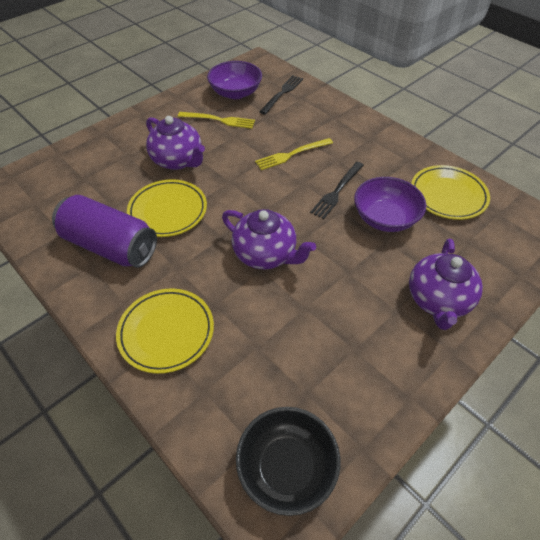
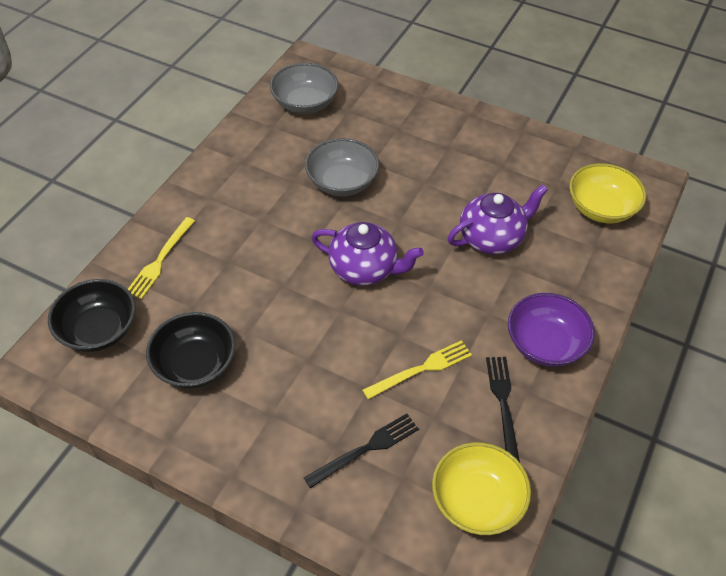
black bowl: 1 -> 2
grey bowl: 0 -> 2
purple bowl: 2 -> 1
purple can: 1 -> 0
purple teapot: 3 -> 2
yellow bowl: 0 -> 2
yellow plate: 3 -> 0

